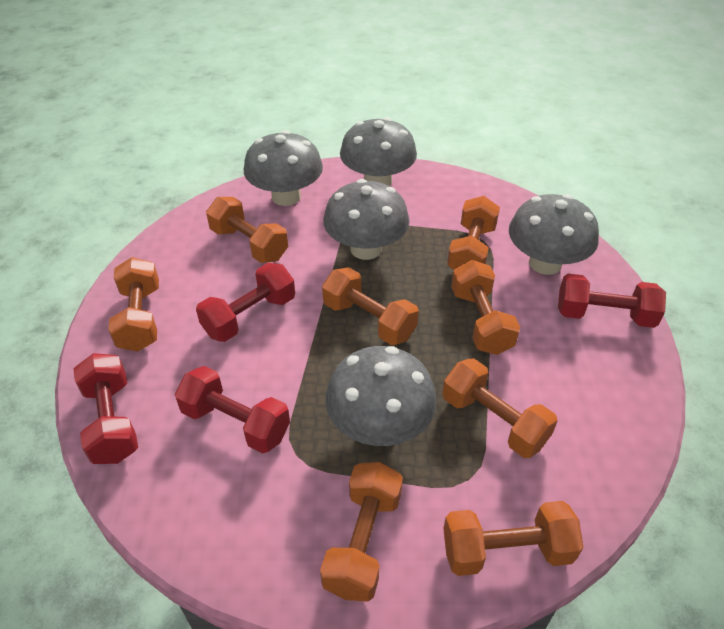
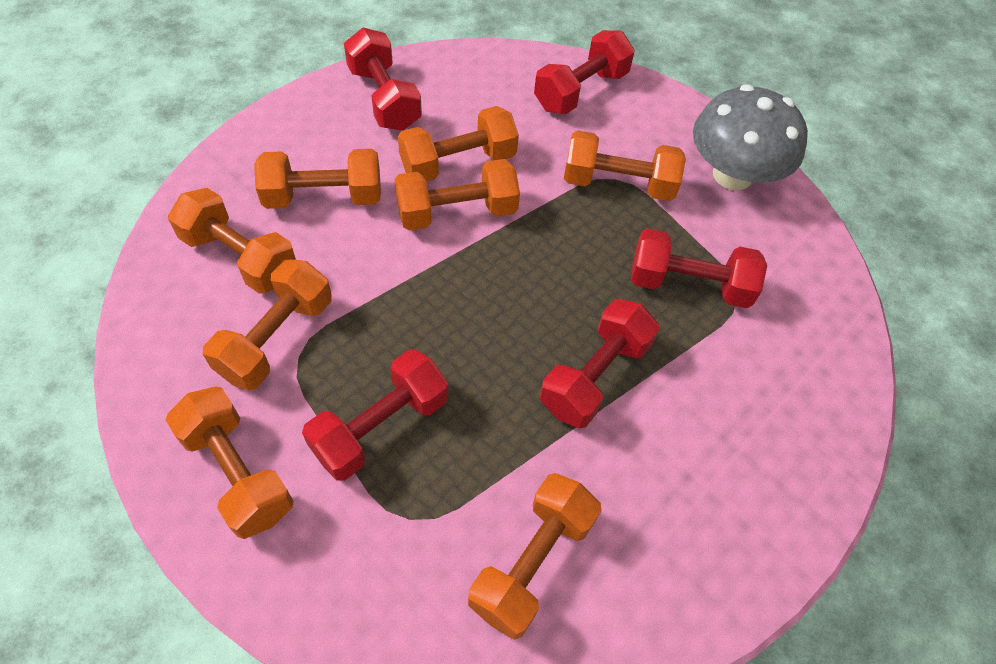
grey mushroom: 5 -> 1
red dumbbell: 4 -> 5

